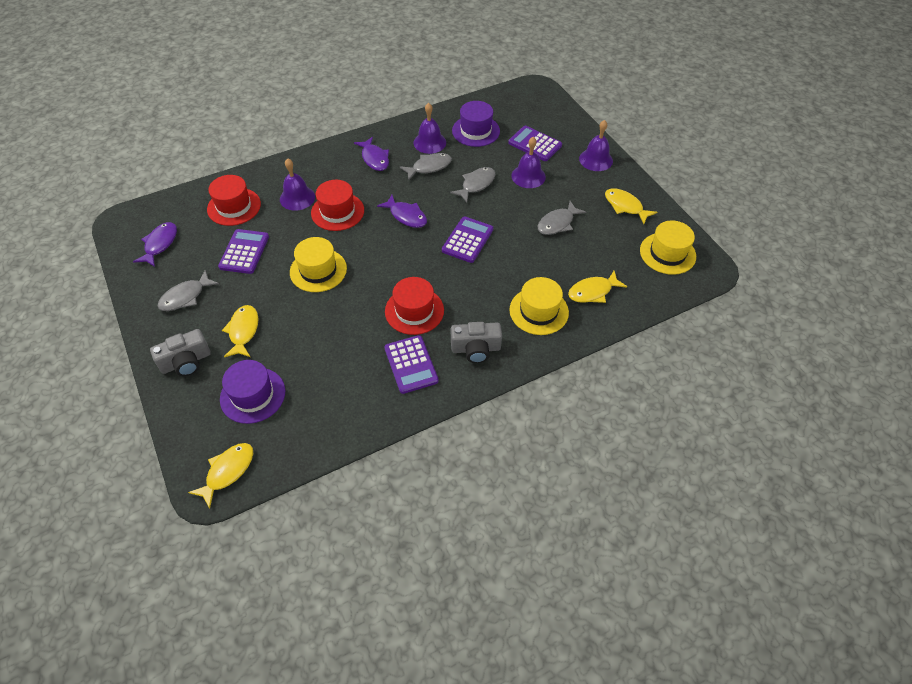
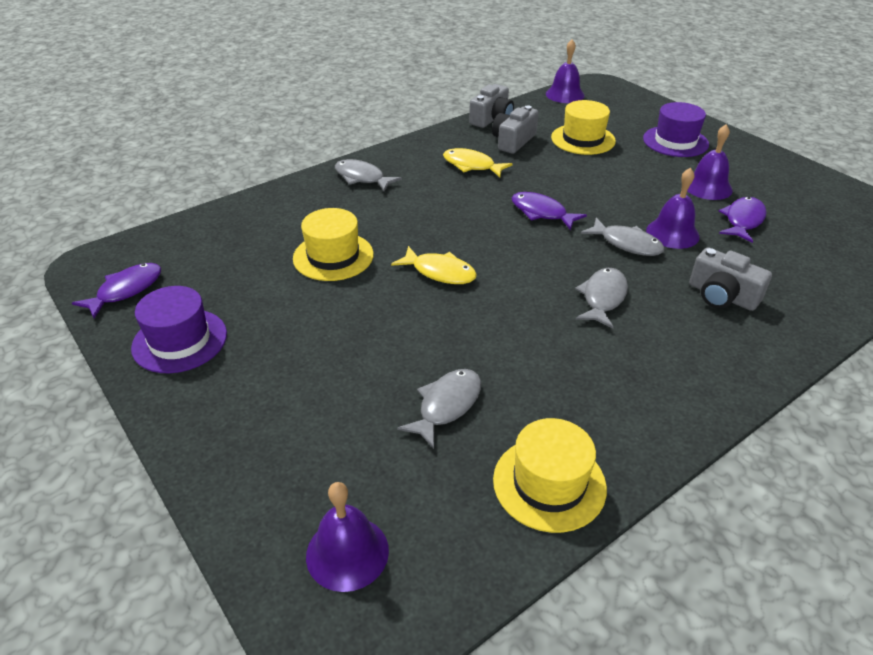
grey camera: 2 -> 3
purple calculator: 4 -> 0
red hat: 3 -> 0
yellow fish: 4 -> 2

